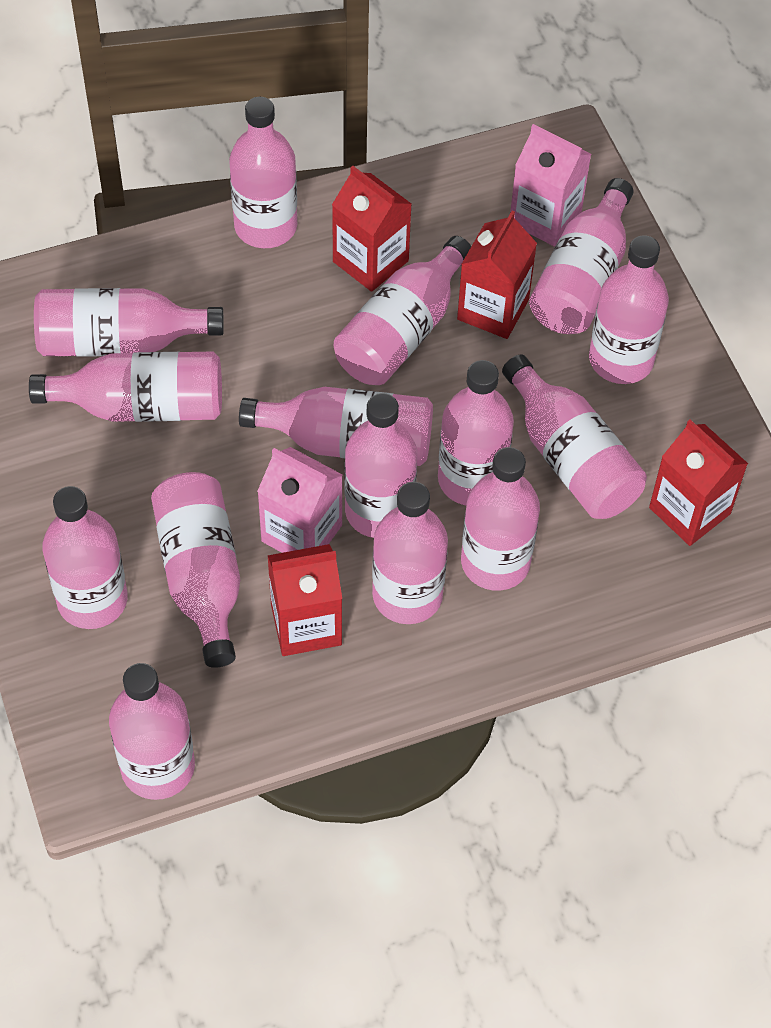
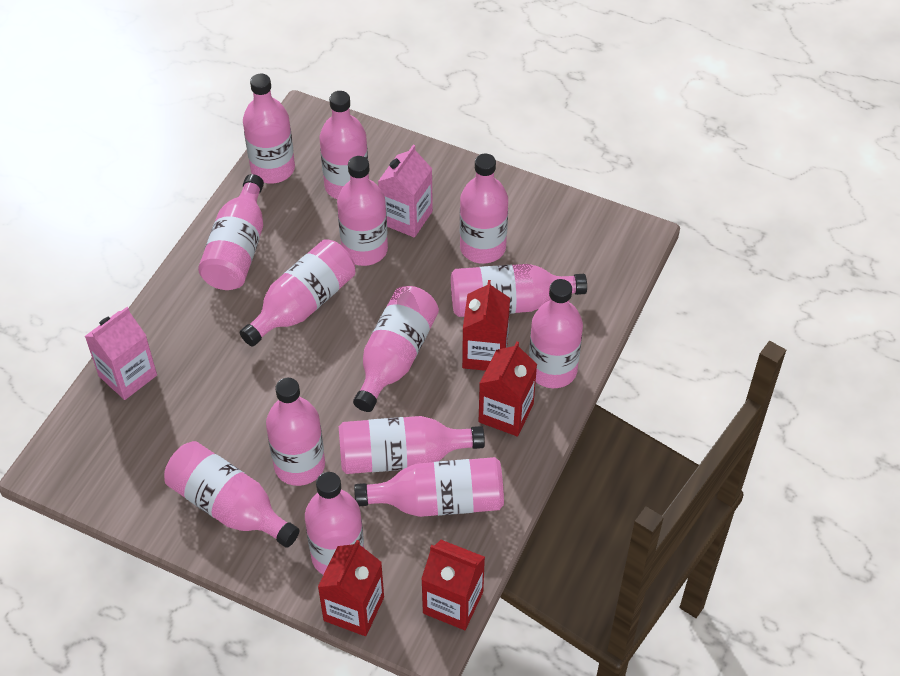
pink bottle: 15 -> 14

